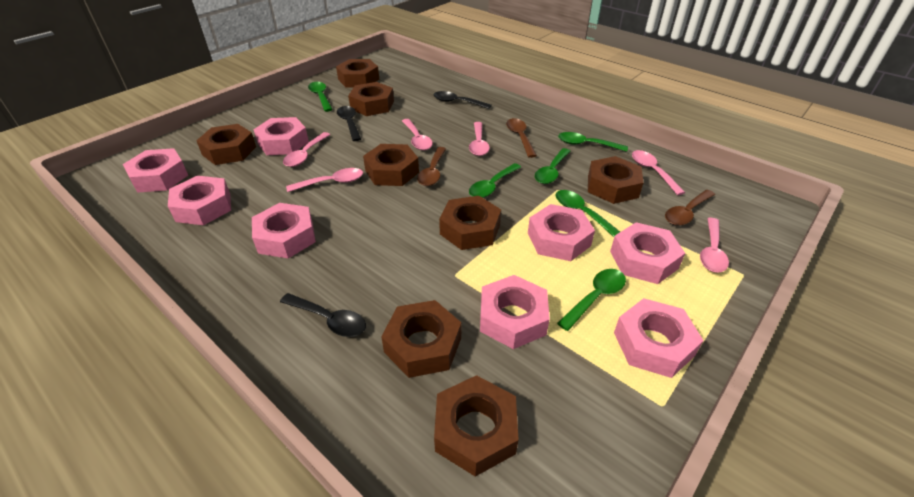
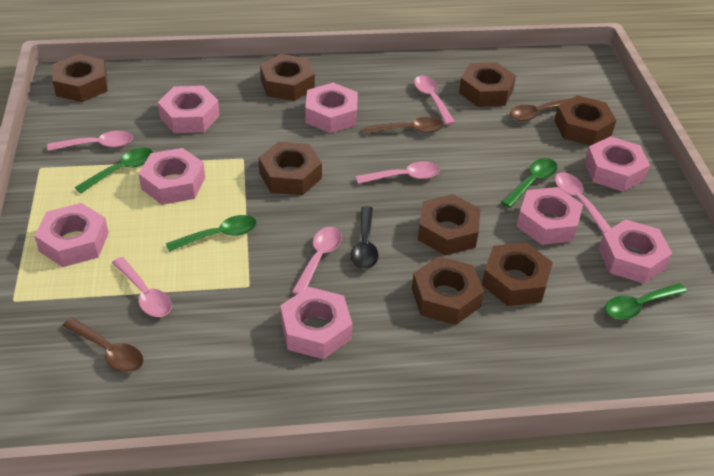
black spoon: 3 -> 1
green spoon: 6 -> 4

